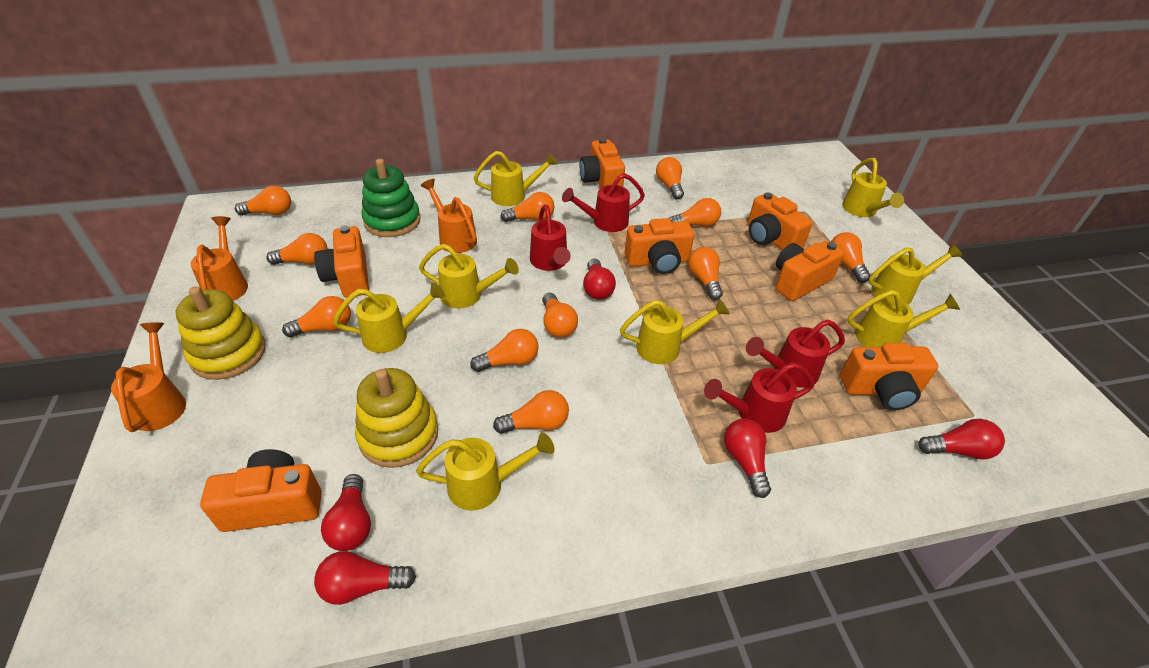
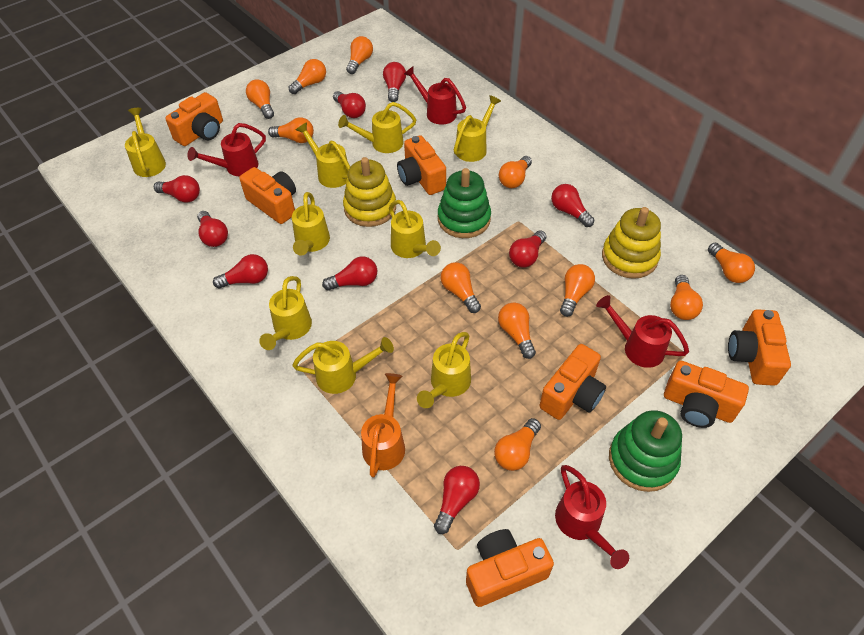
green stacking toy: 1 -> 2
orange watering can: 3 -> 1
red light bulb: 5 -> 9
yellow watering can: 8 -> 9

